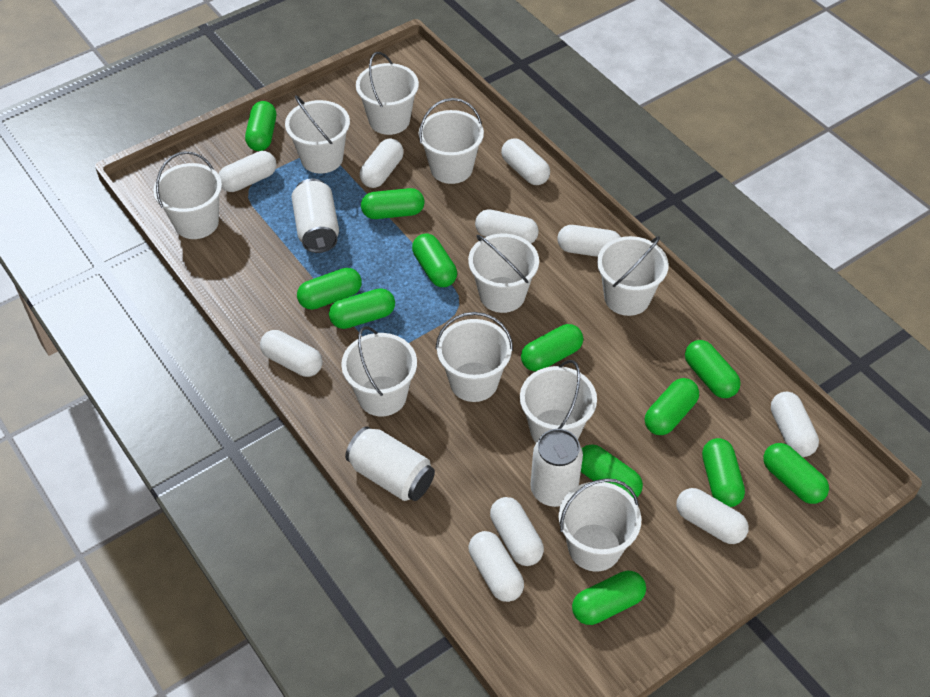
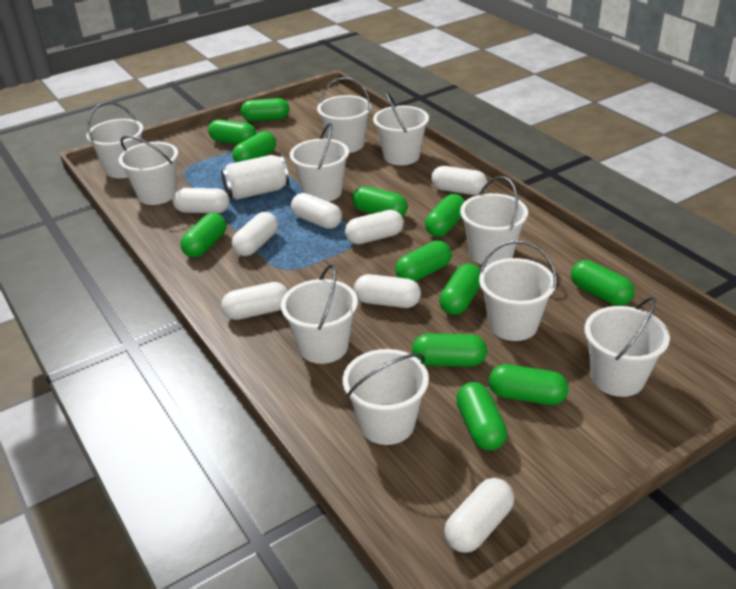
white can: 3 -> 1
white capsule: 10 -> 8

